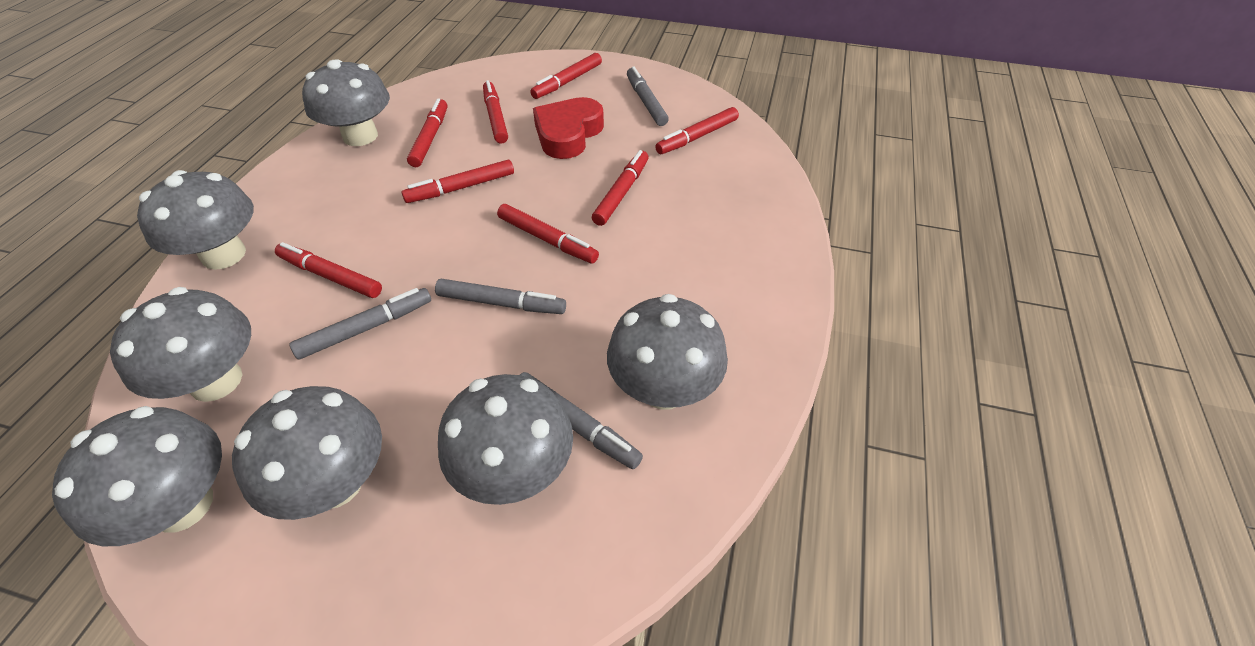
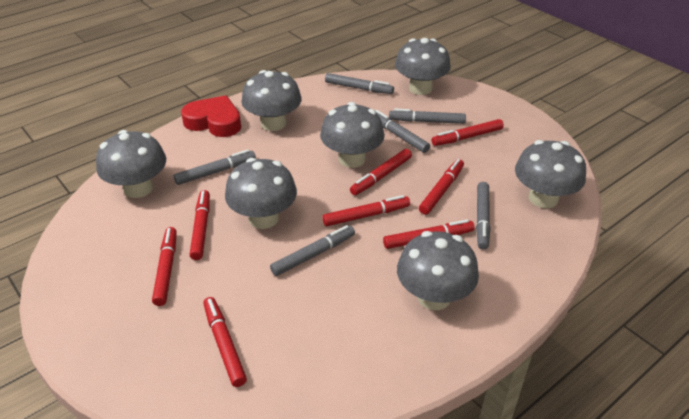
grey marker: 4 -> 6

